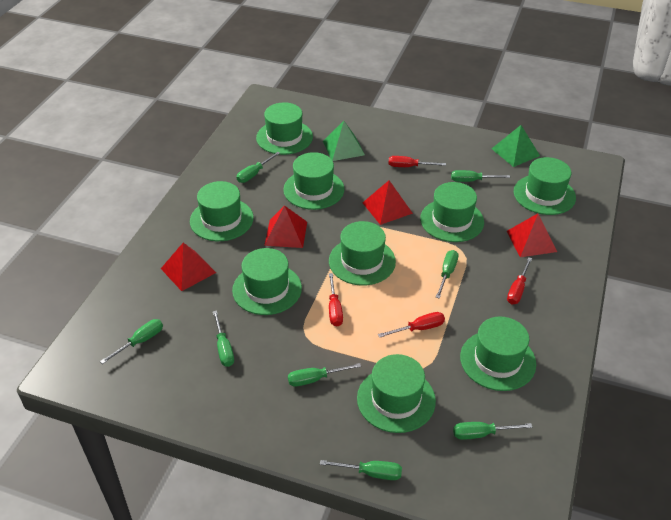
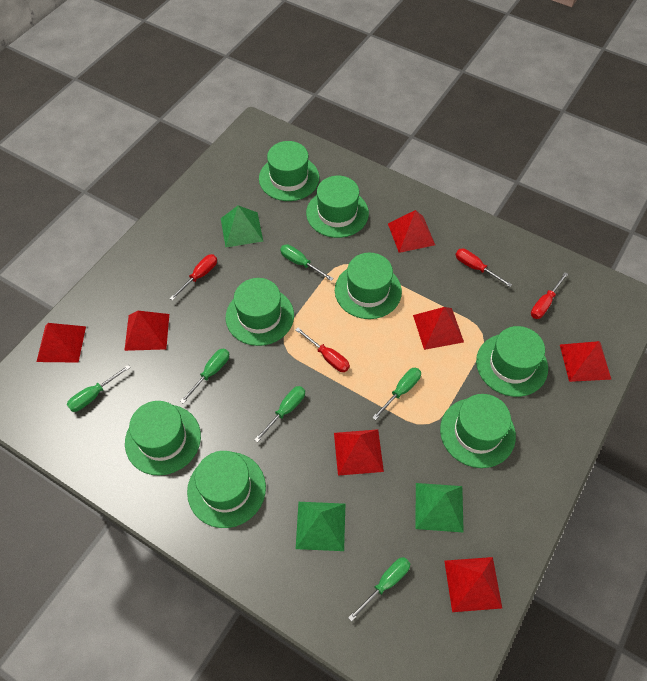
green hat: 9 -> 8
green pyramid: 2 -> 3
green screwdriver: 8 -> 6
red pyramid: 4 -> 7

